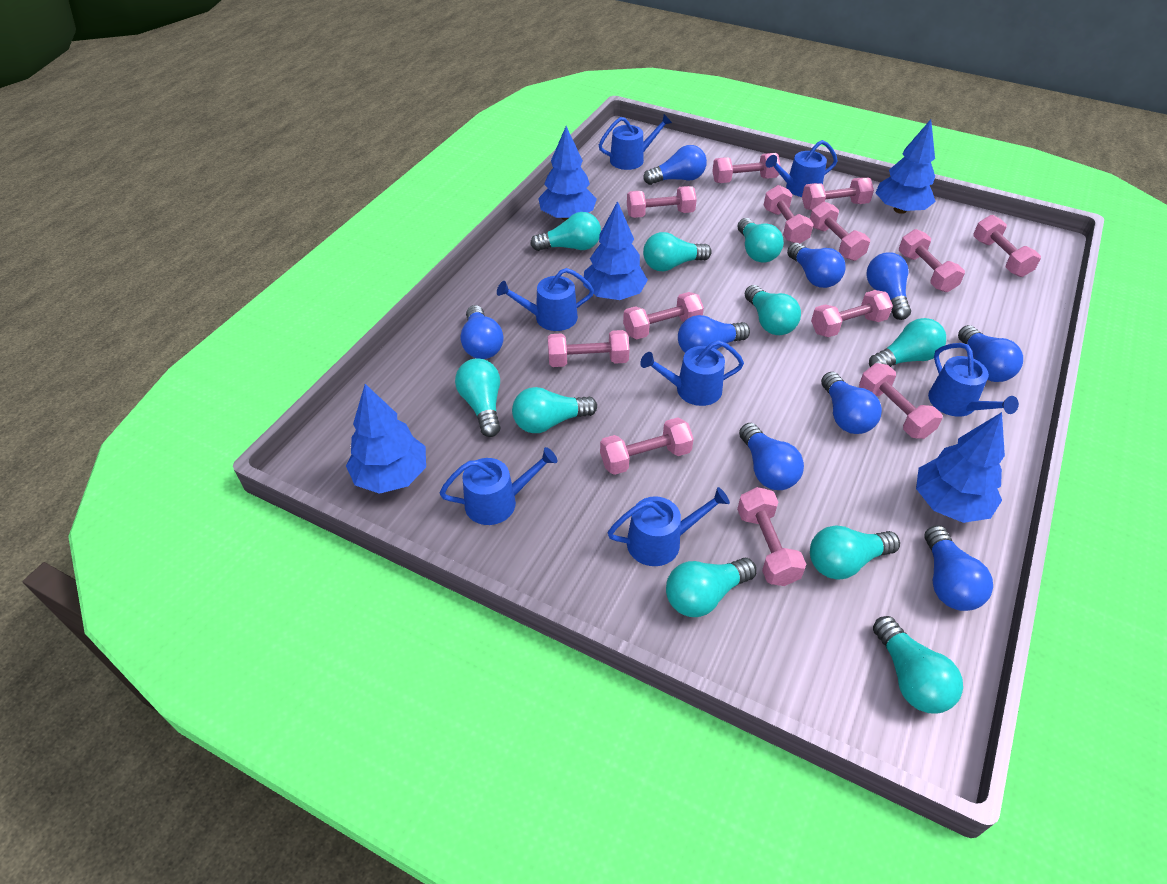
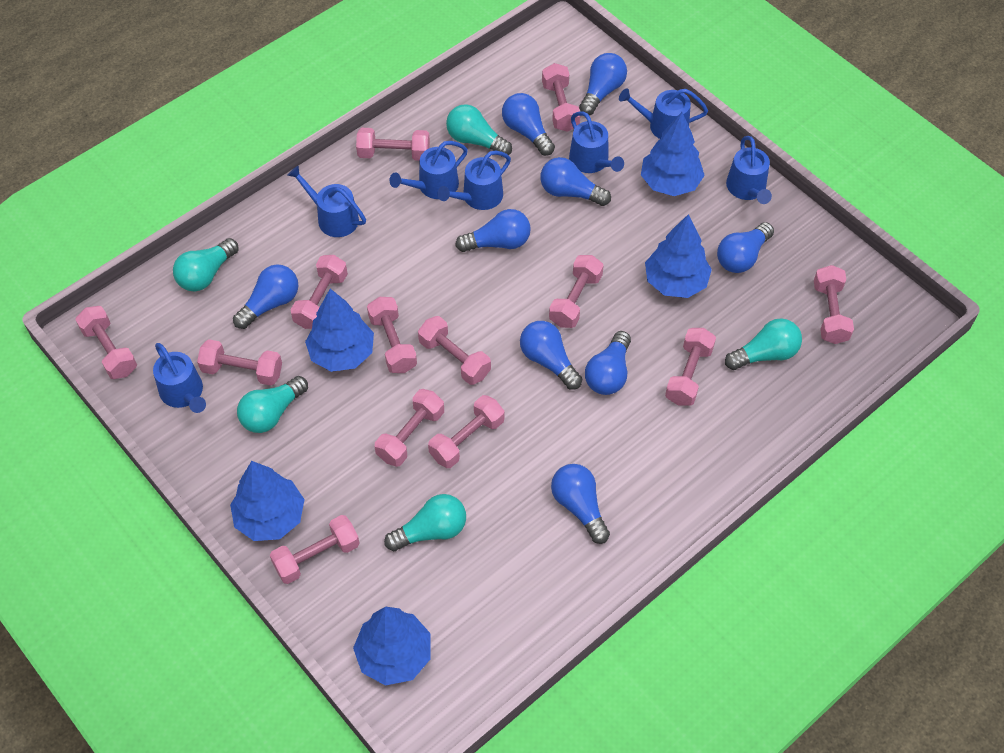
turquoise light bulb: 10 -> 5

